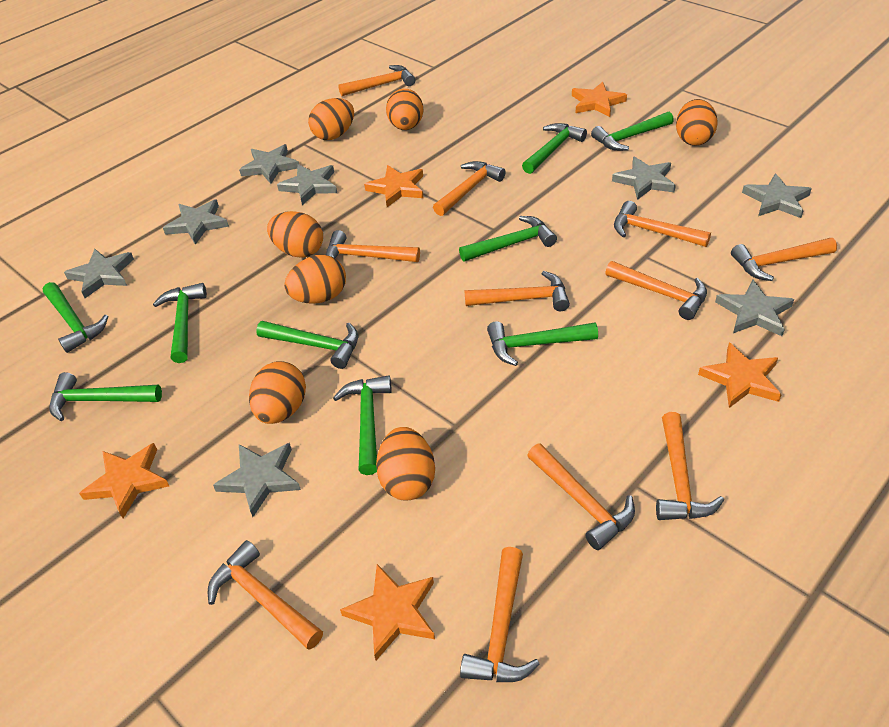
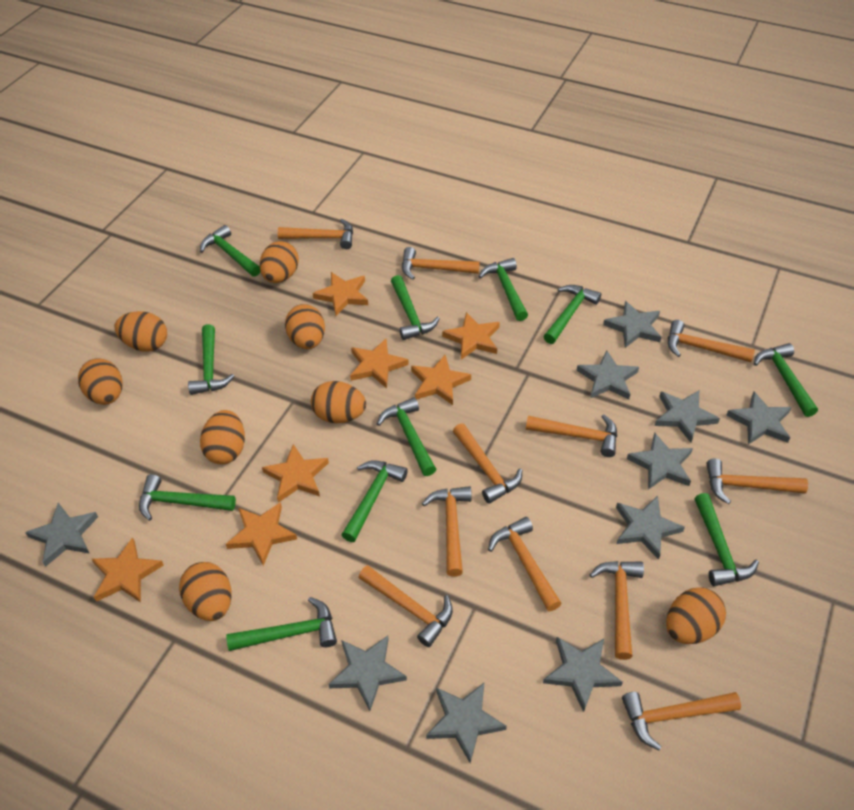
green hammer: 9 -> 11
grey star: 8 -> 10
orange egg: 7 -> 8
orange star: 5 -> 7

